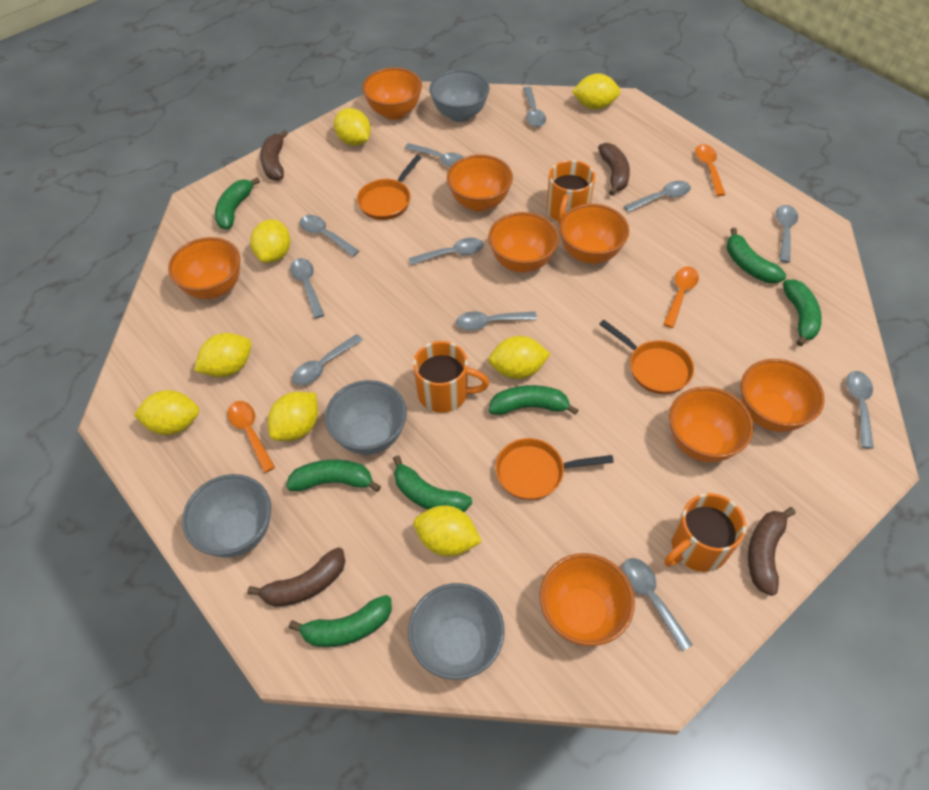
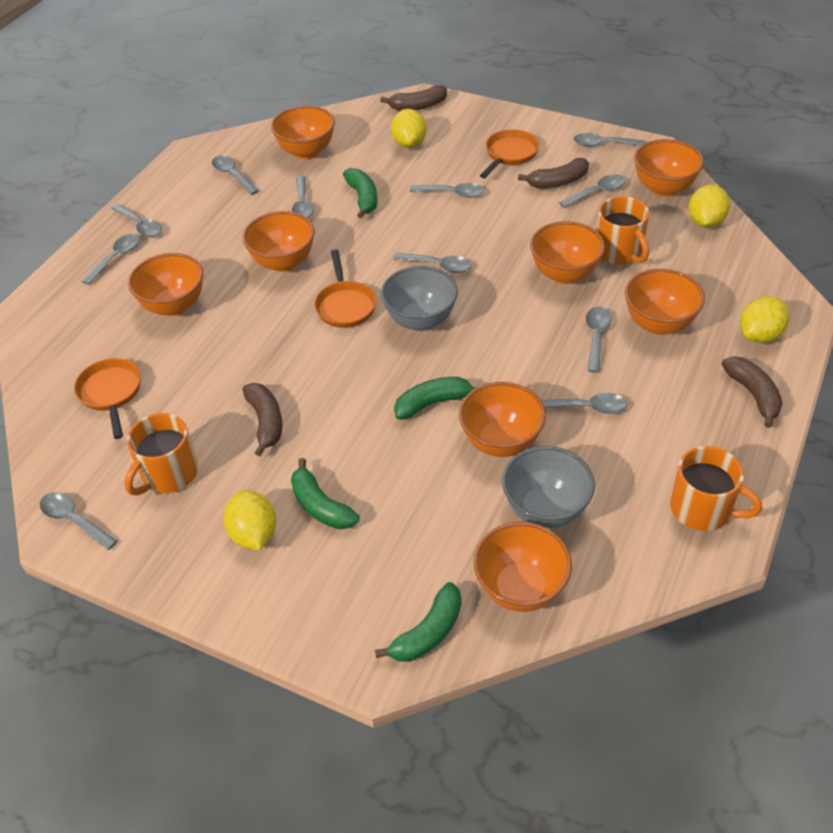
green banana: 7 -> 4
grey bowl: 4 -> 2
orange spoon: 3 -> 0
yellow lemon: 8 -> 4

